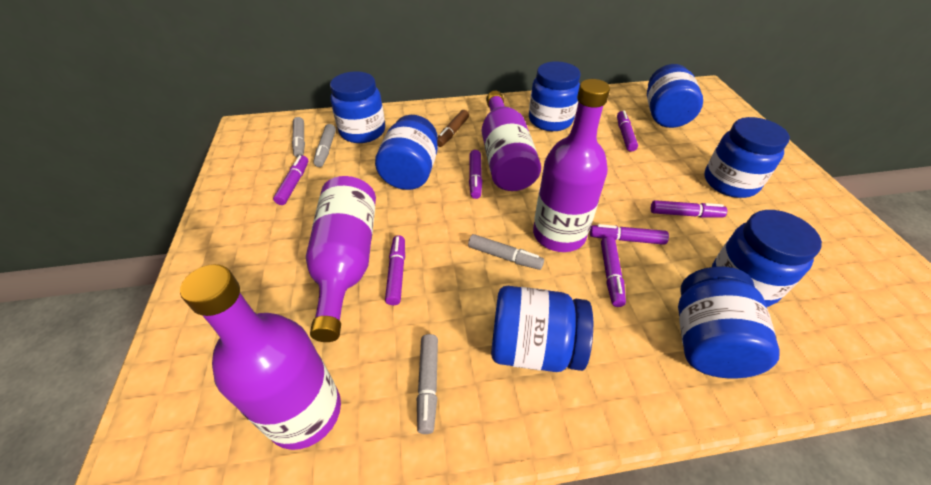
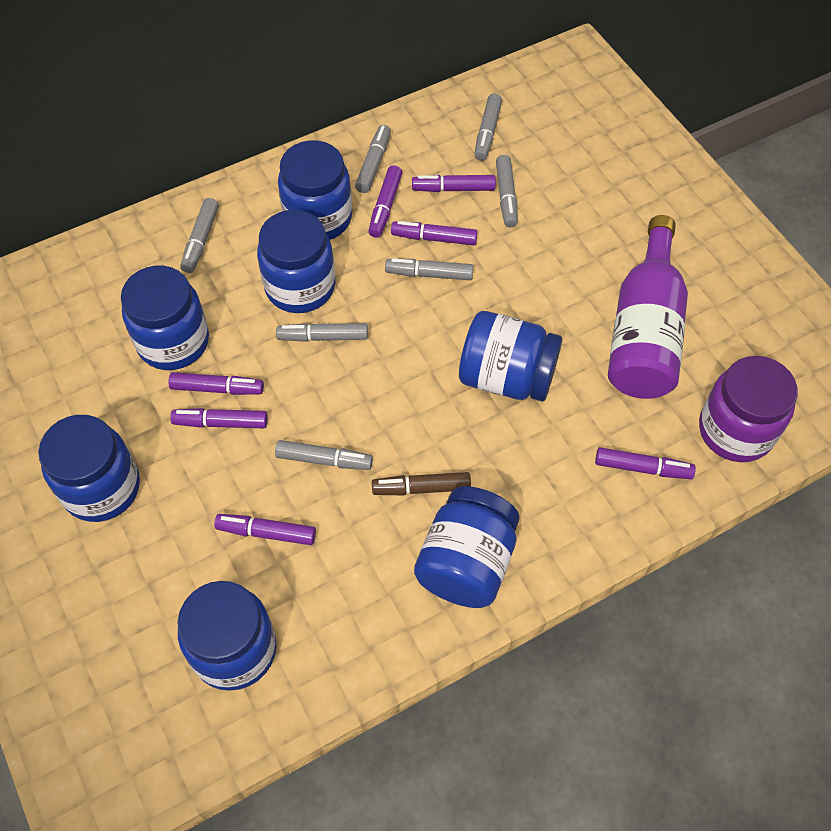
blue jar: 8 -> 7
grey marker: 4 -> 7
purple bottle: 4 -> 1
purple jar: 0 -> 1

